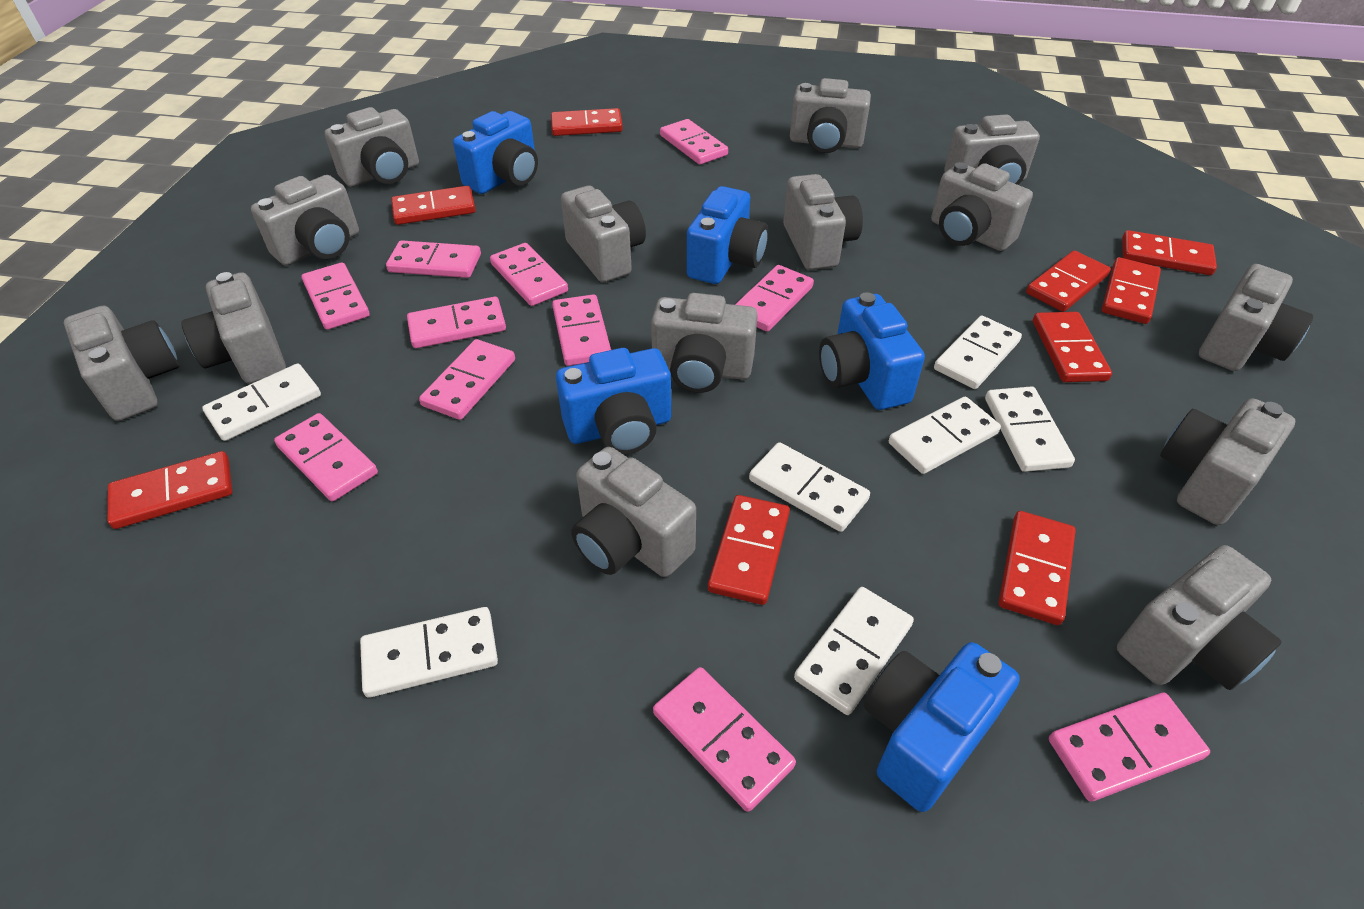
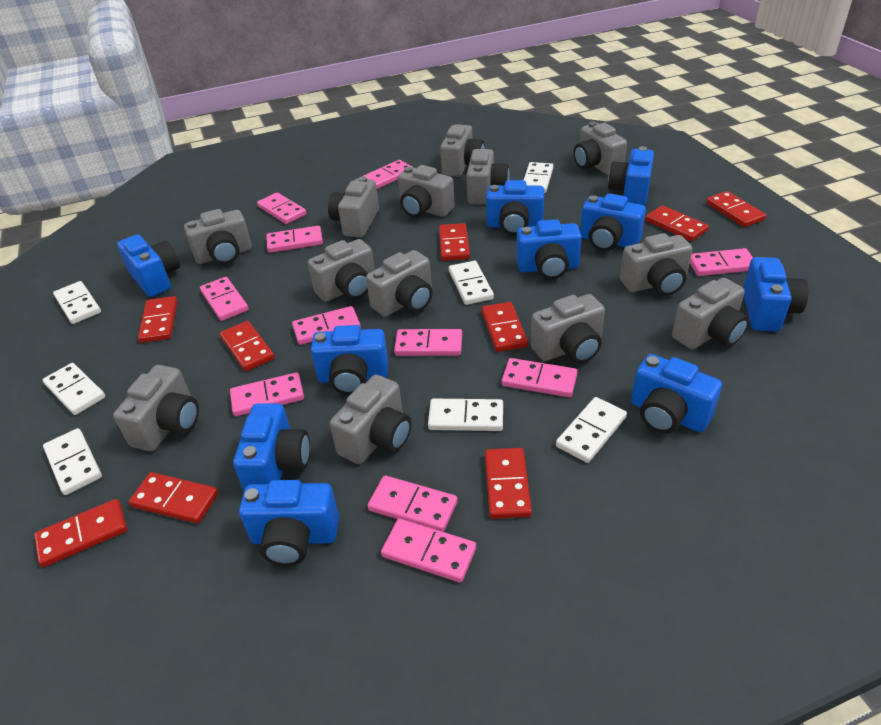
blue camera: 5 -> 10
grey camera: 14 -> 13

